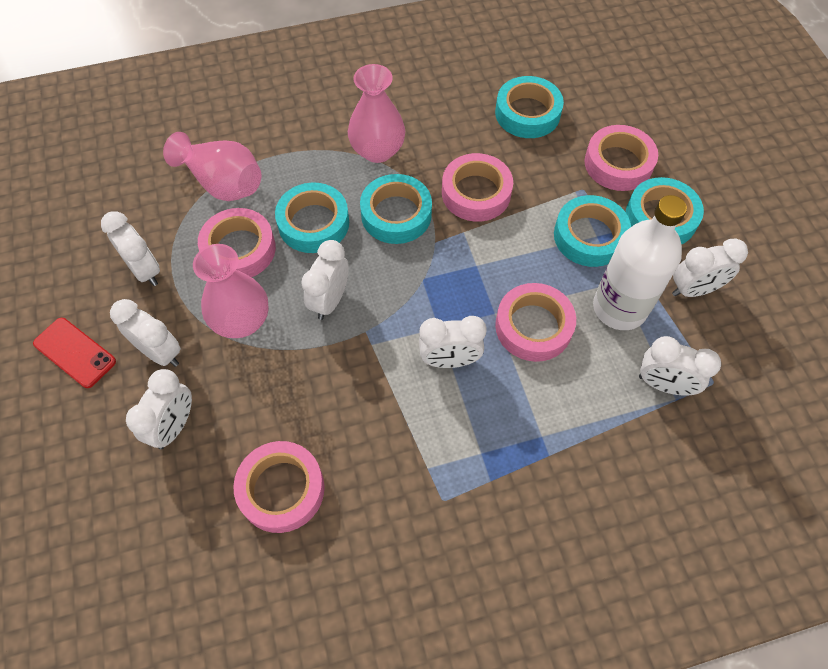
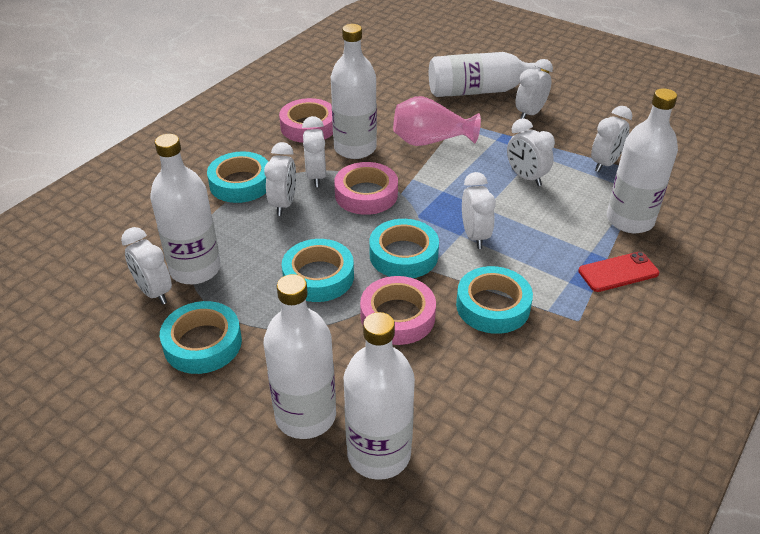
pink tape: 5 -> 3
pink vase: 3 -> 1
white bottle: 1 -> 6

